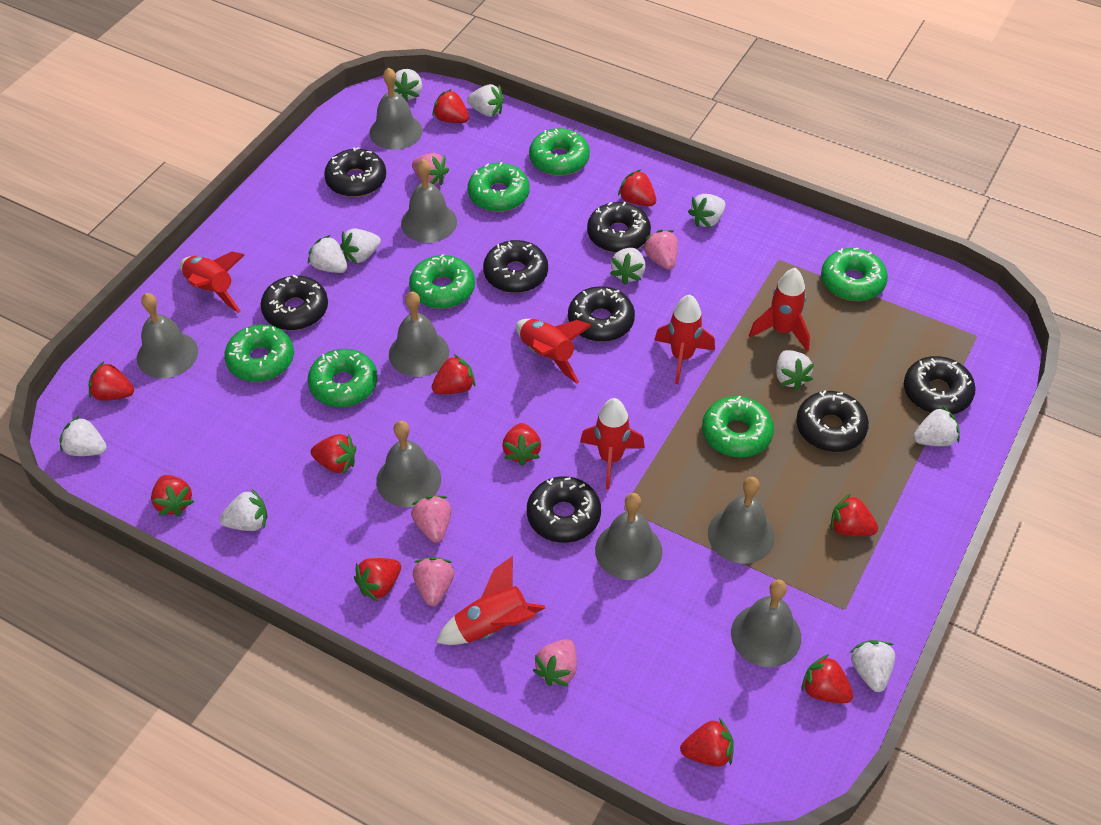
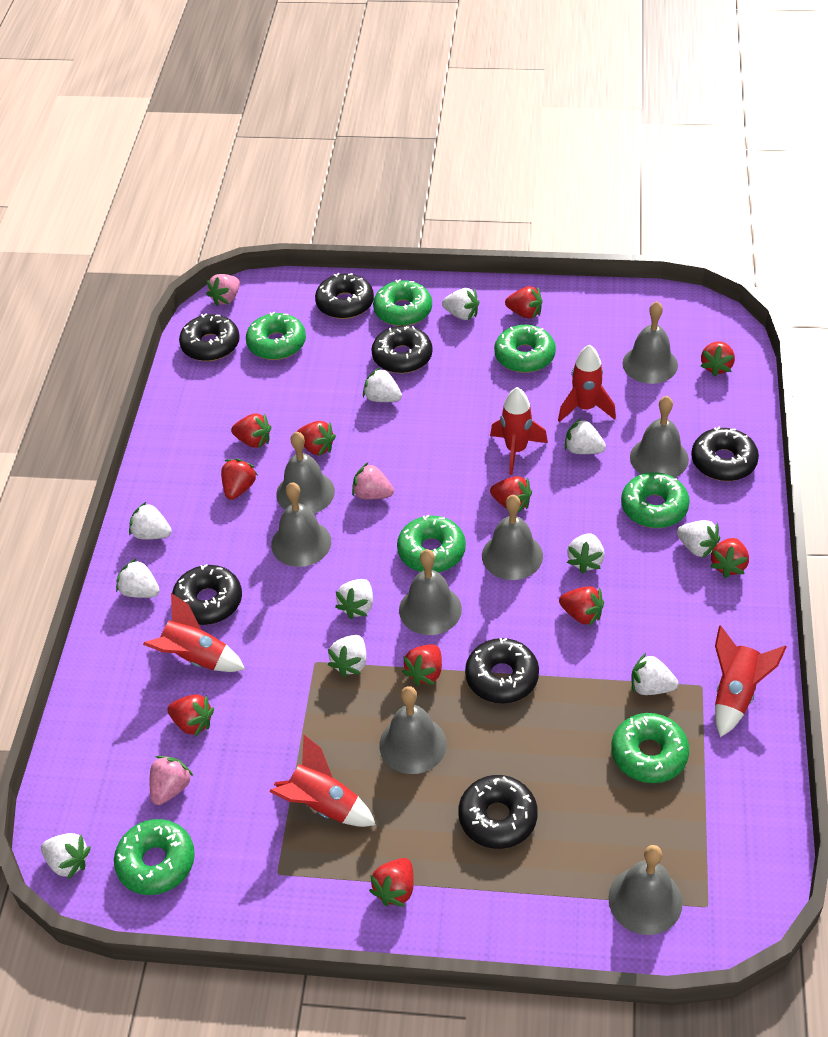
black donut: 8 -> 7
pink strawberry: 5 -> 3
red rocket: 6 -> 5

